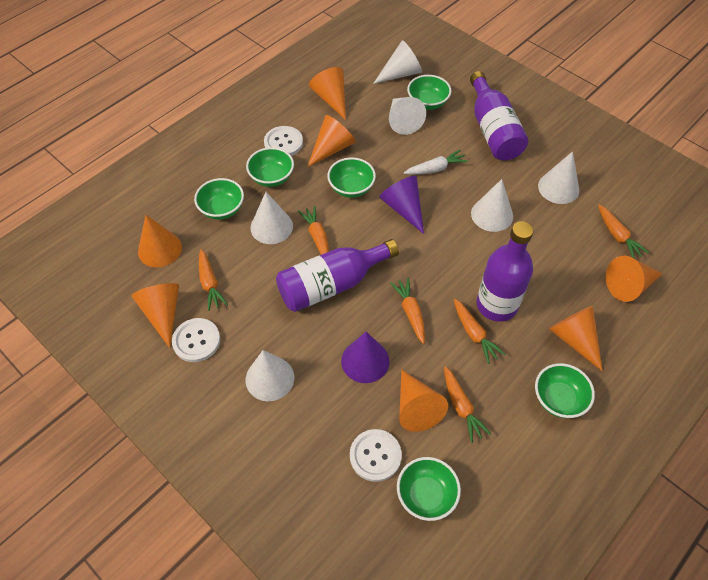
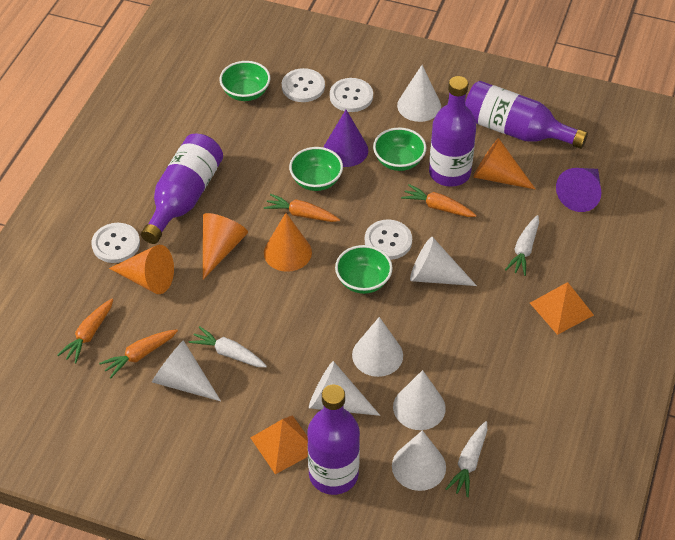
green bowl: 6 -> 4
orange carrot: 6 -> 4
orange cone: 7 -> 4
orange pyramid: 0 -> 2
purple bottle: 3 -> 4
white button: 3 -> 4
white carrot: 1 -> 3
white cone: 6 -> 7

